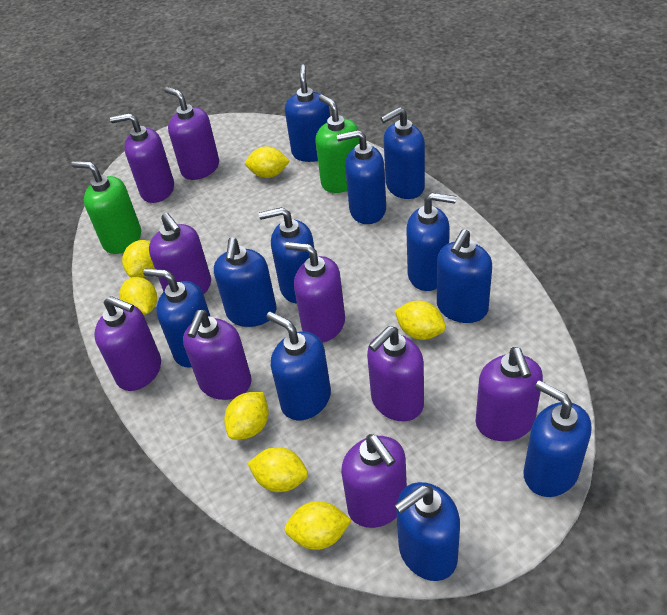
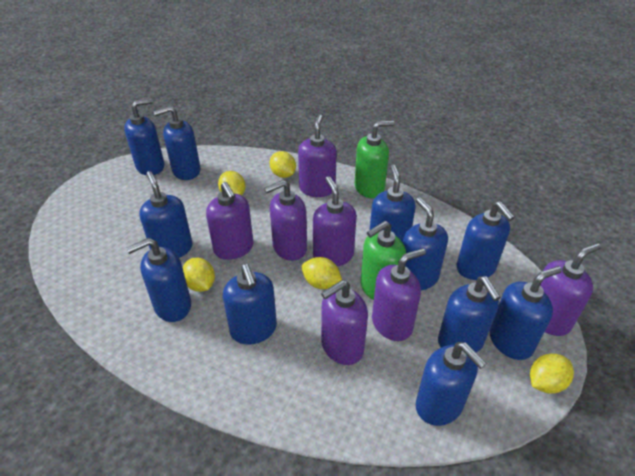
purple soap dispenser: 9 -> 7
yellow lemon: 7 -> 5

